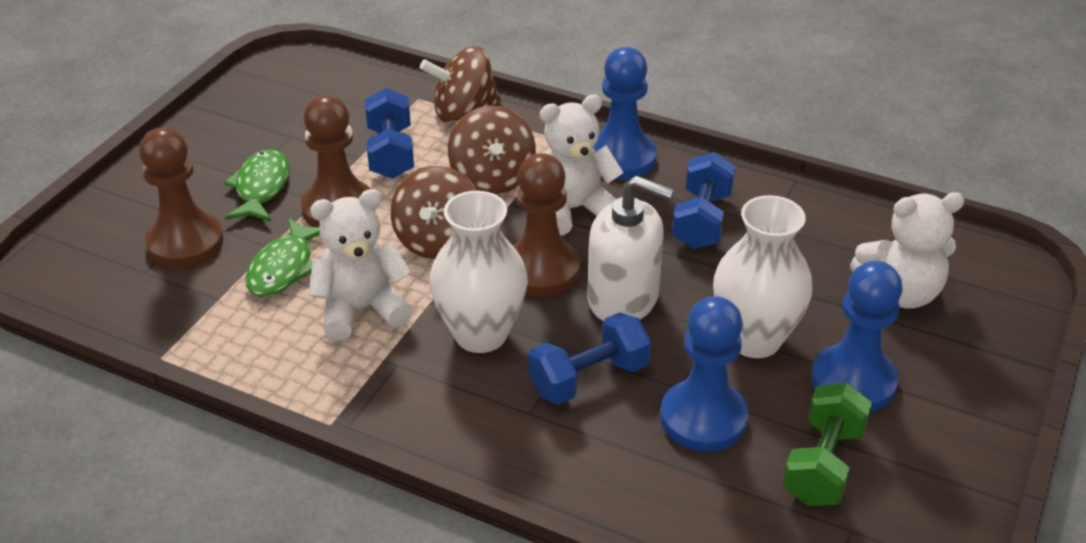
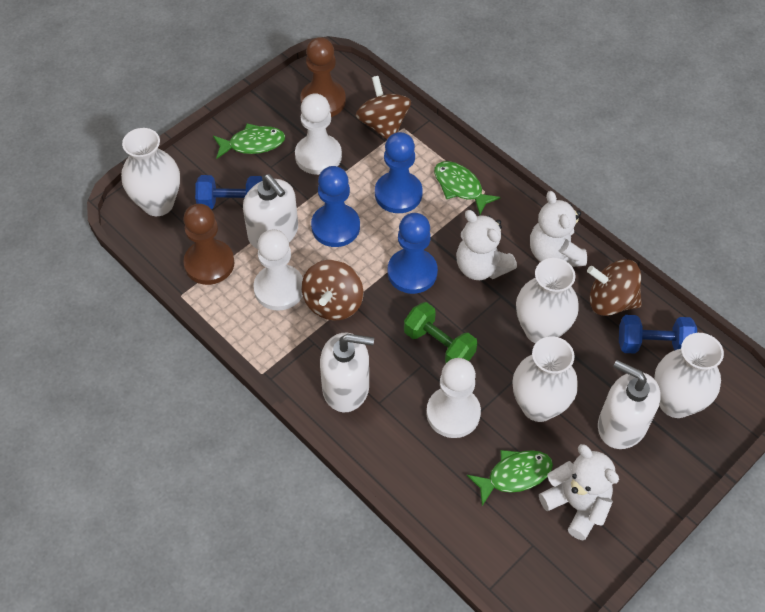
blue dumbbell: 3 -> 2
brown pawn: 3 -> 2
green fish: 2 -> 3
white pawn: 0 -> 3
white soap dispenser: 1 -> 3
white vase: 2 -> 4

